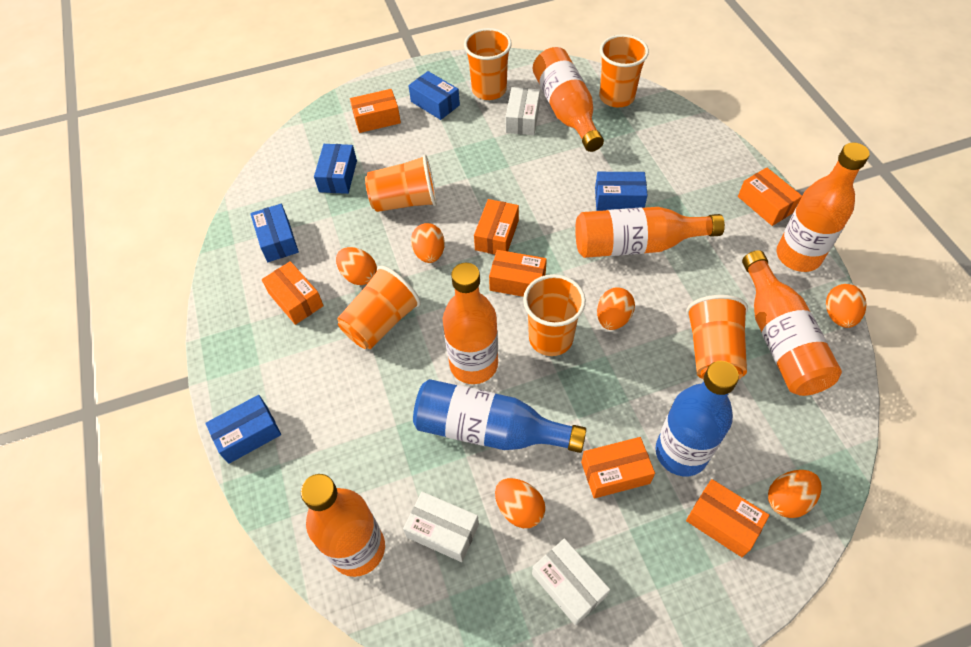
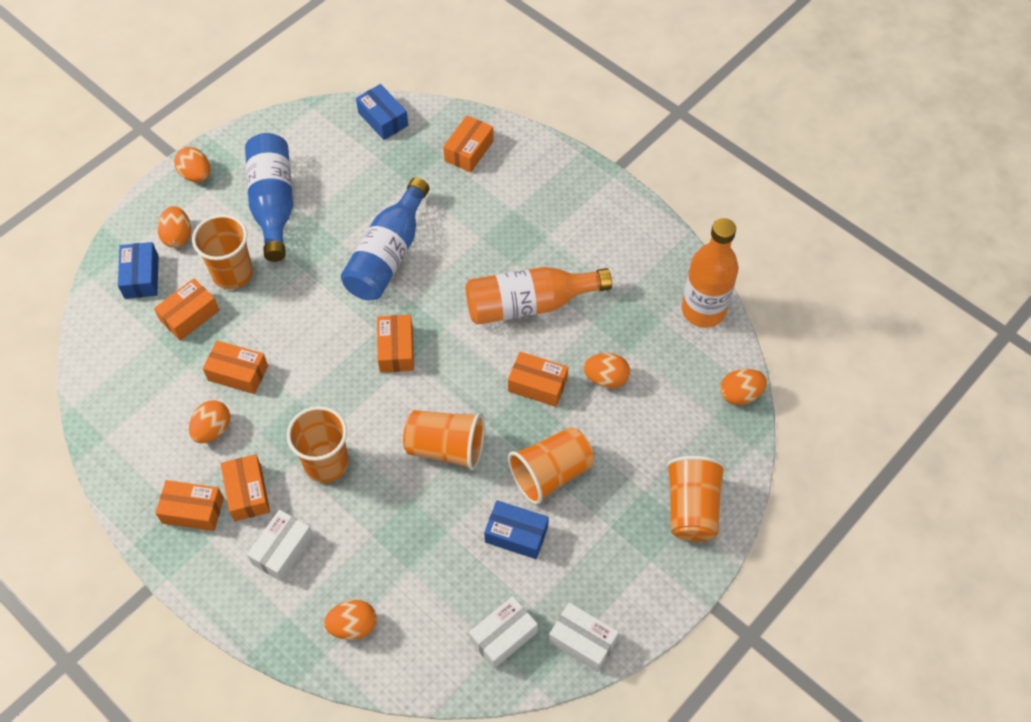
blue box: 5 -> 3
orange bottle: 6 -> 2
orange cup: 6 -> 5

